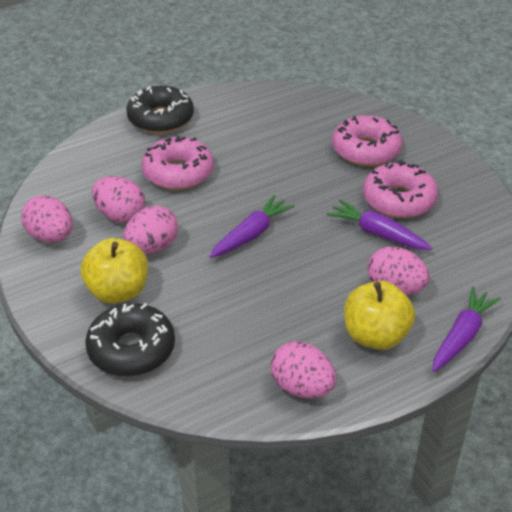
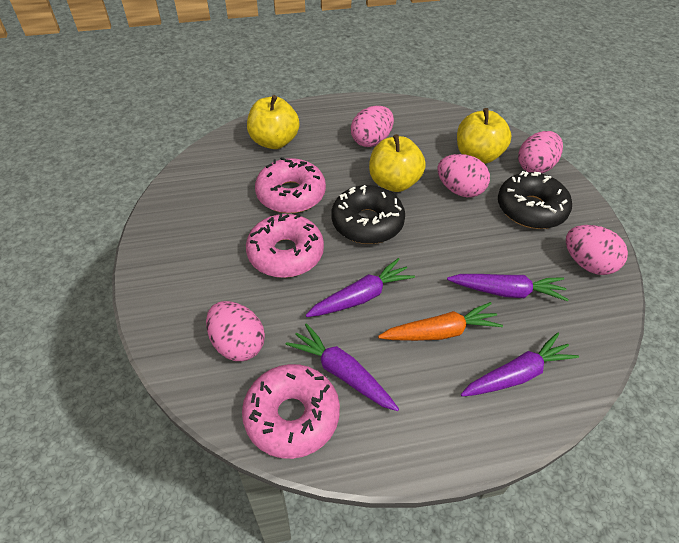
orange carrot: 0 -> 1
purple carrot: 3 -> 4
yellow apple: 2 -> 3

